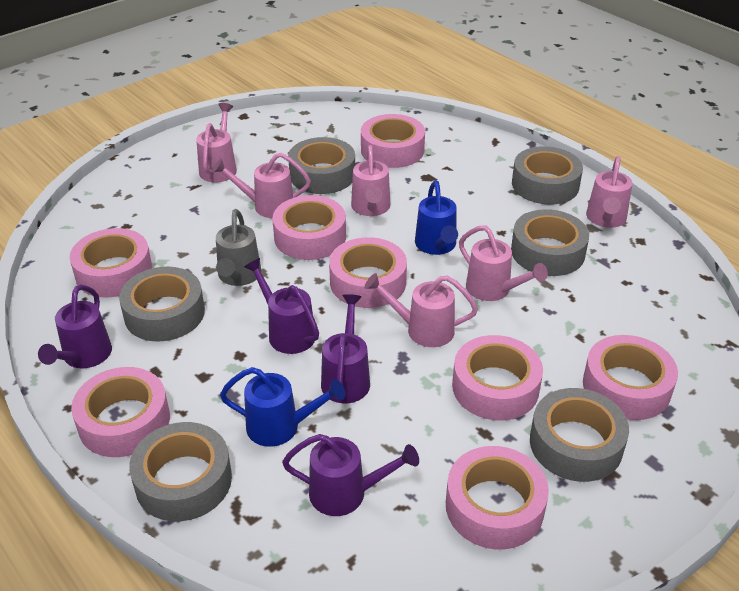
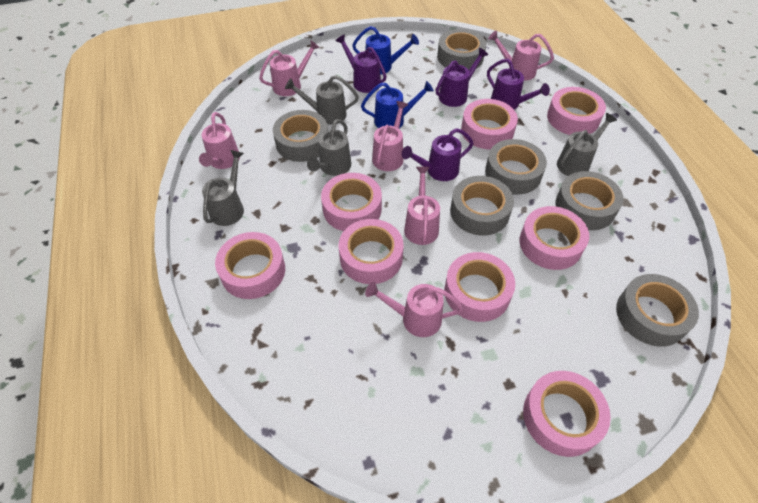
grey watering can: 1 -> 4

